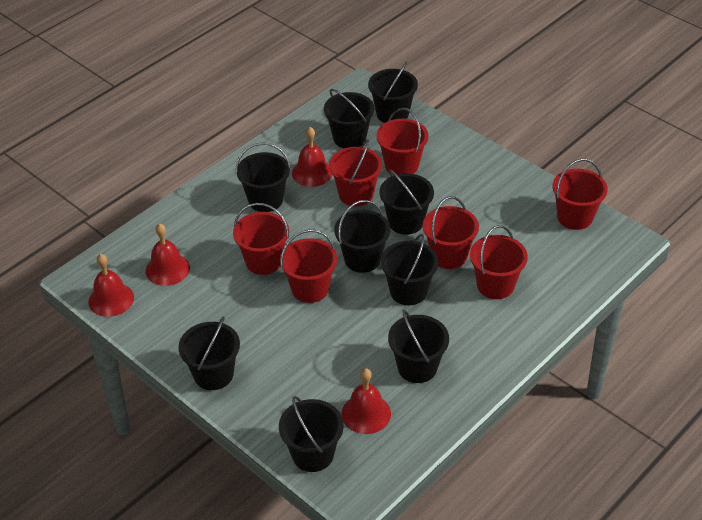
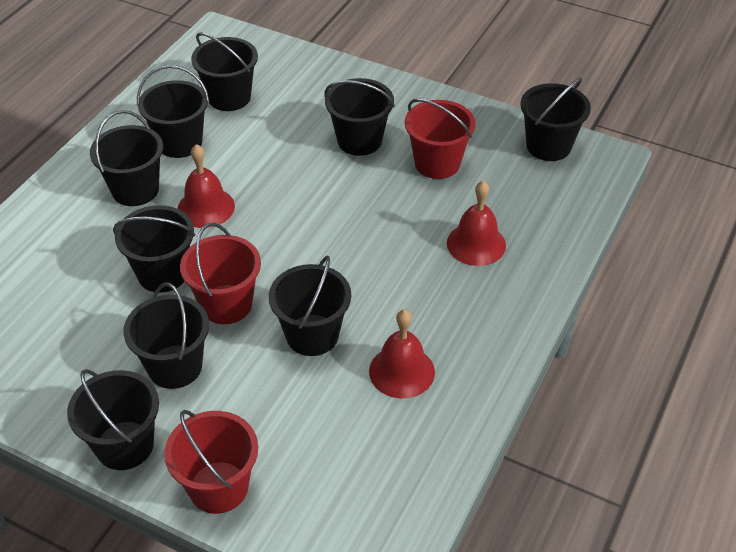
red bell: 4 -> 3
red bucket: 7 -> 3

